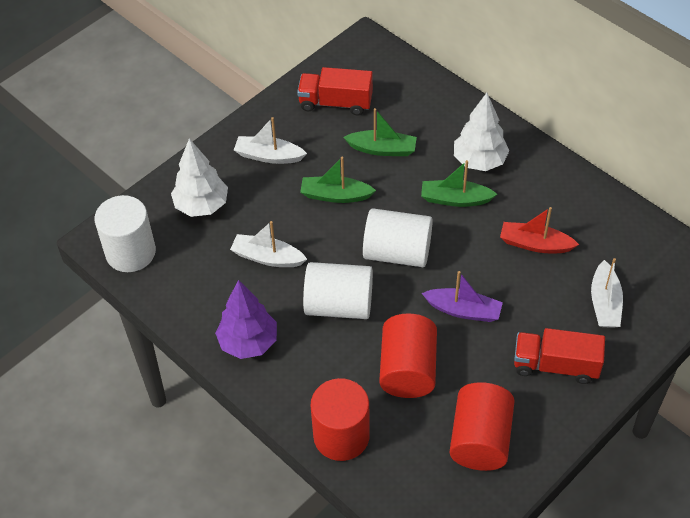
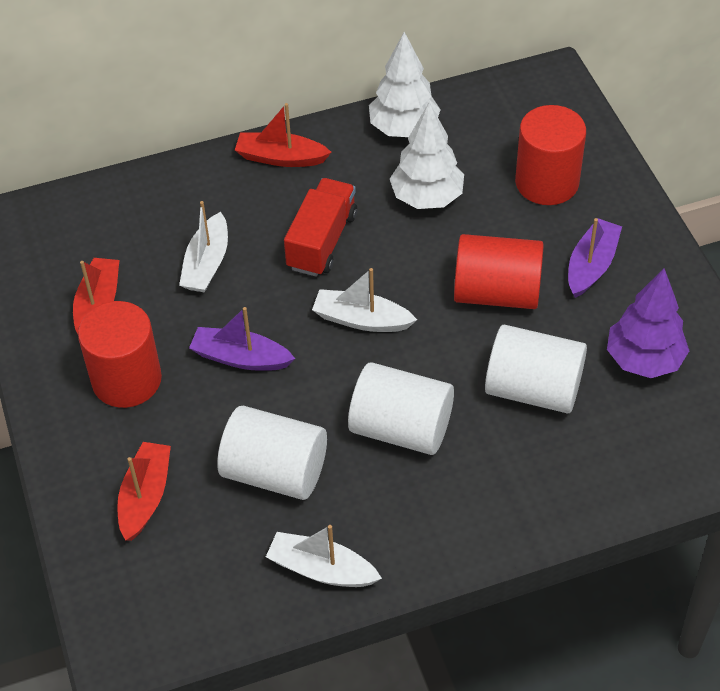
green boat: 3 -> 0
purple boat: 1 -> 2
red boat: 1 -> 3
red truck: 2 -> 1

